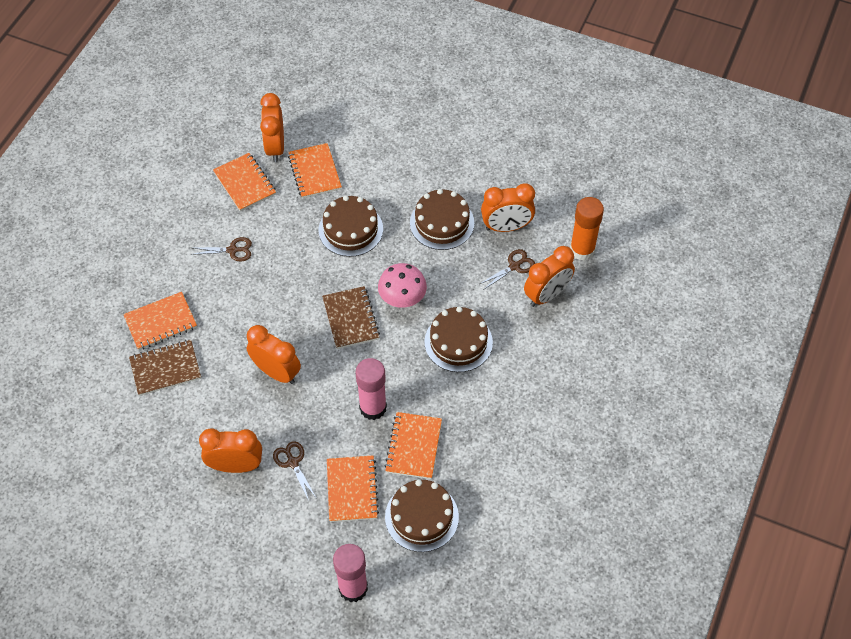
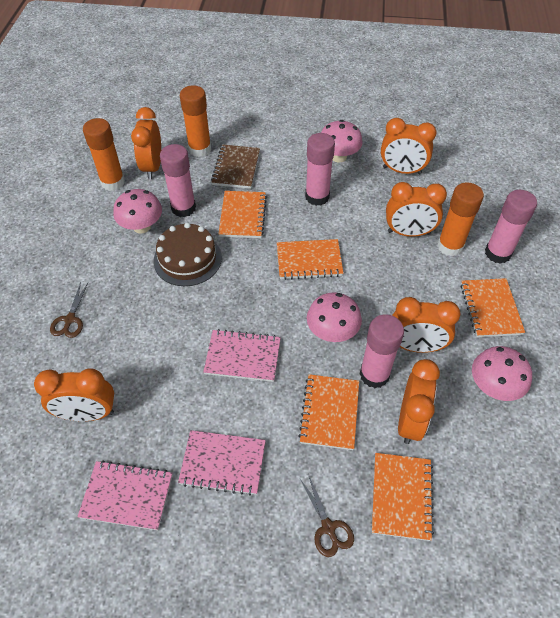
brown cake: 4 -> 1
brown notebook: 2 -> 1
brown scissors: 3 -> 2
orange clock: 5 -> 6
orange glue stick: 1 -> 3
pink glue stick: 2 -> 4
pink mushroom: 1 -> 4
pink notebook: 0 -> 3

